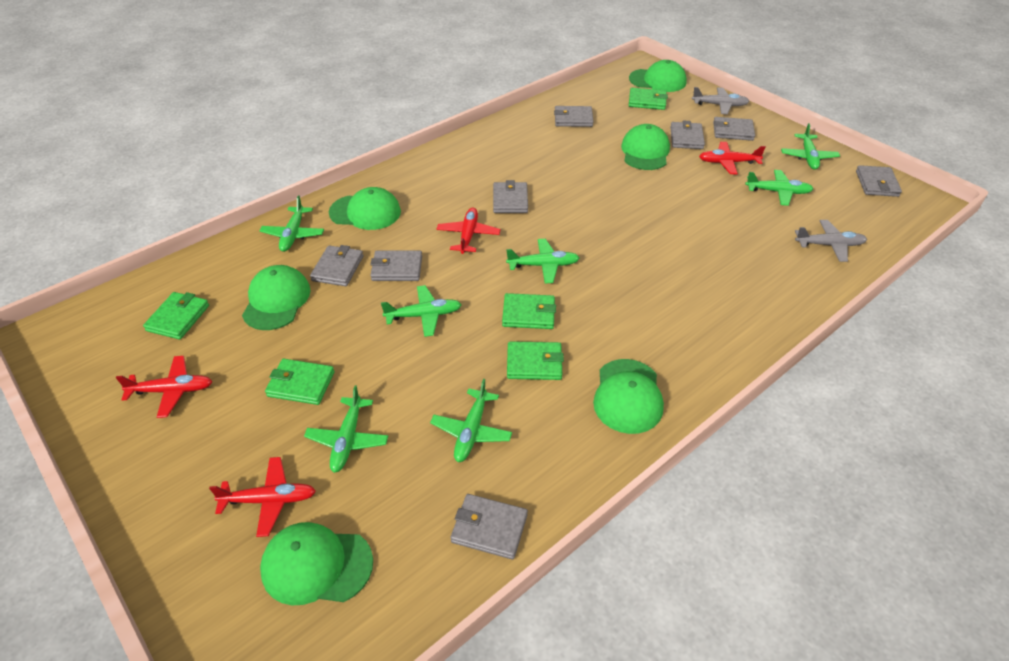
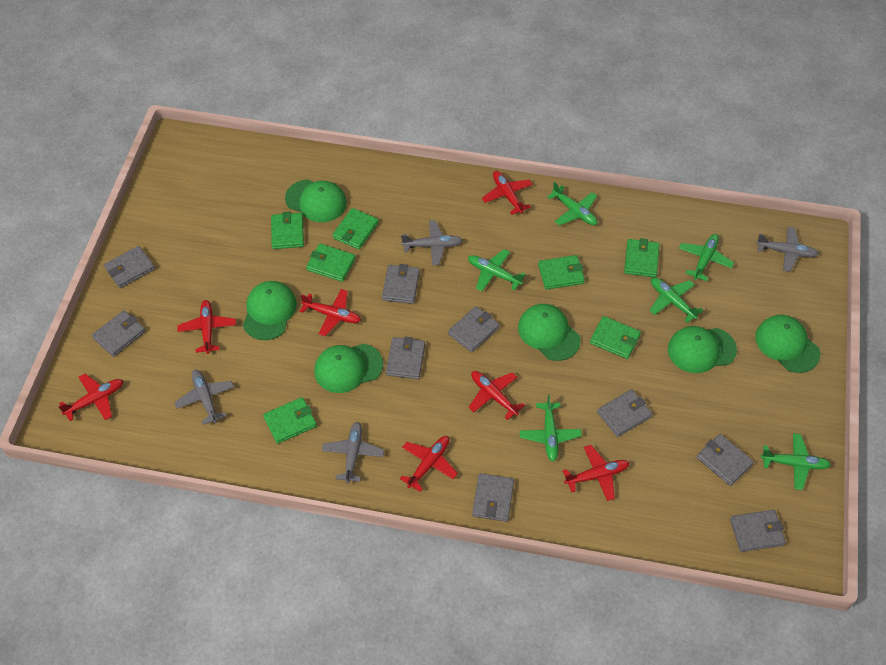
green plane: 7 -> 6
green wallet: 5 -> 7
grey plane: 2 -> 4
grey wallet: 8 -> 9
red plane: 4 -> 7

